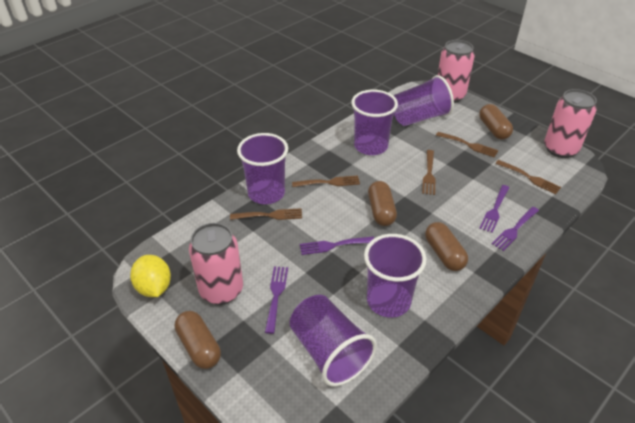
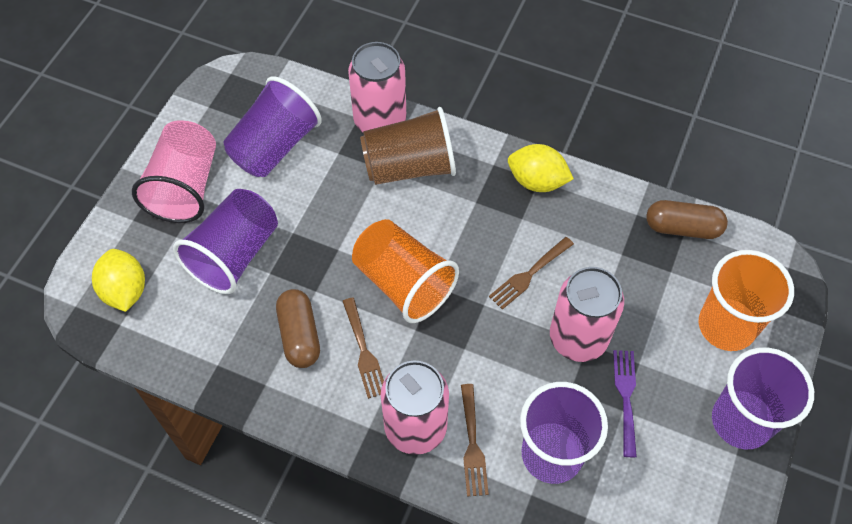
brown capsule: 4 -> 2
brown cup: 0 -> 1
brown fork: 5 -> 3
orange cup: 0 -> 2
pink cup: 0 -> 1
purple cup: 5 -> 4
purple fork: 4 -> 1
yellow lemon: 1 -> 2

